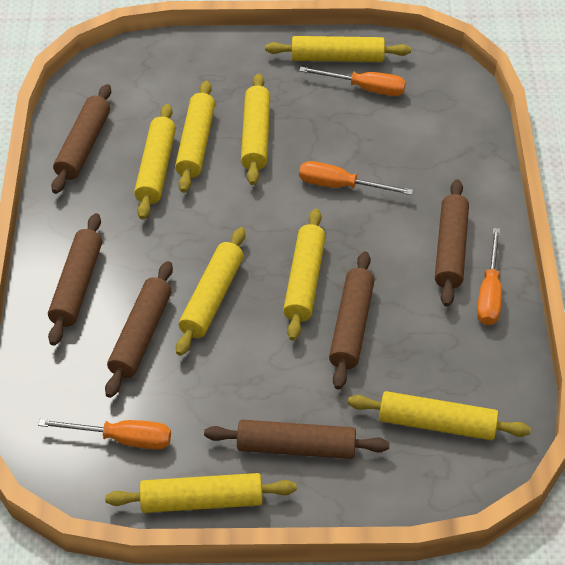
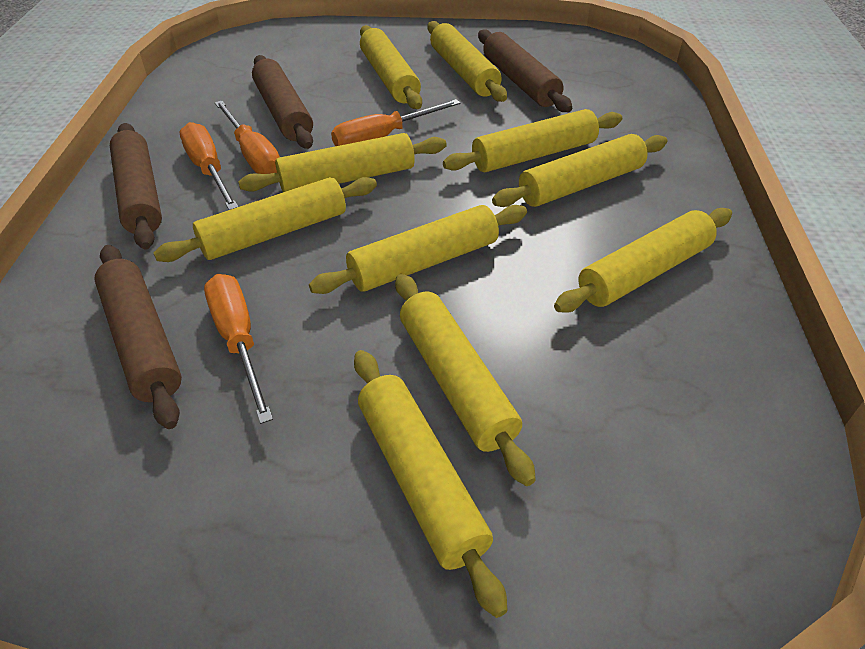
brown rolling pin: 6 -> 4
yellow rolling pin: 8 -> 10

